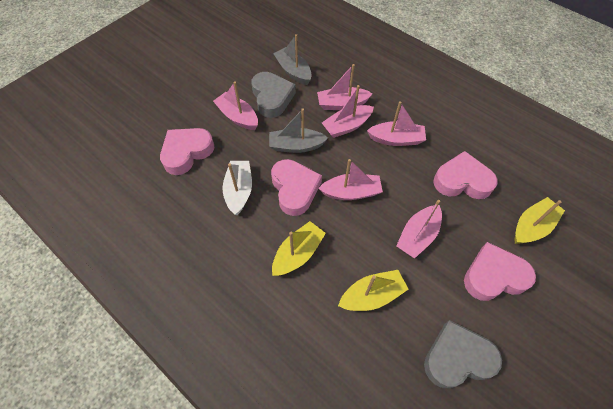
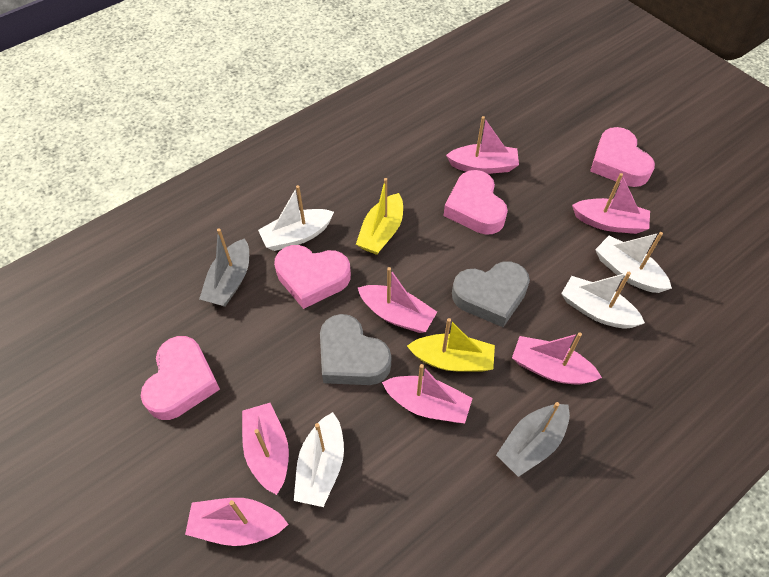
pink boat: 6 -> 7
white boat: 1 -> 4
yellow boat: 3 -> 2

